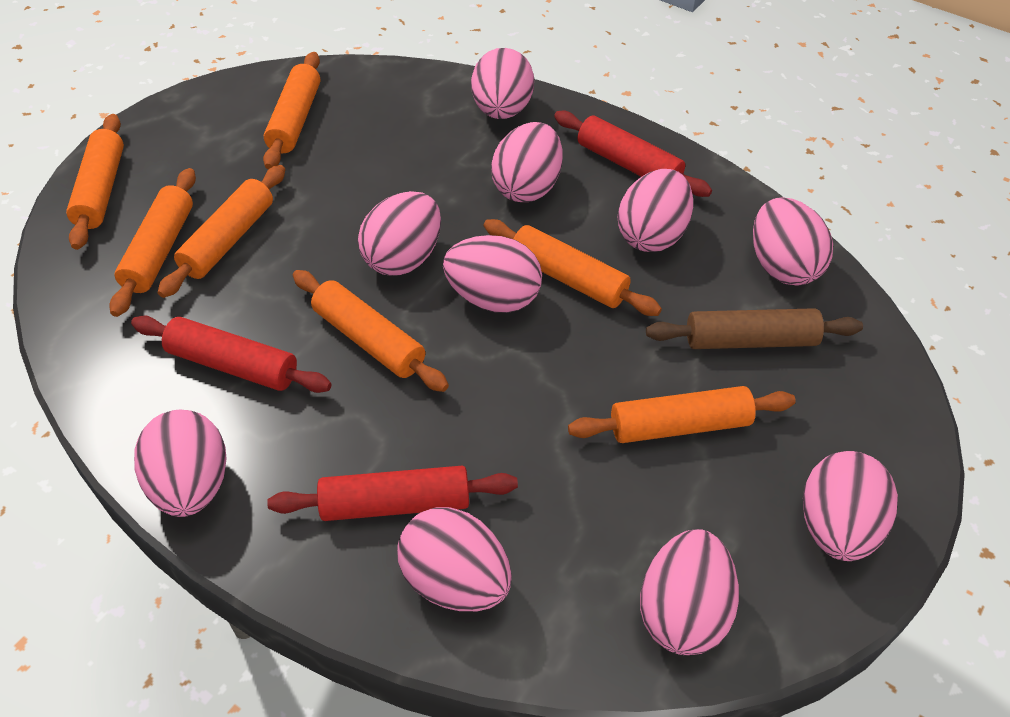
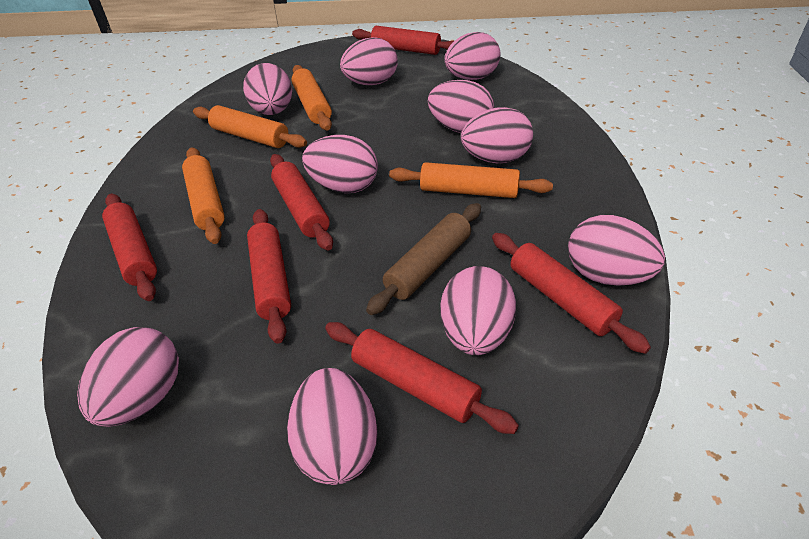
orange rolling pin: 7 -> 4
red rolling pin: 3 -> 6

